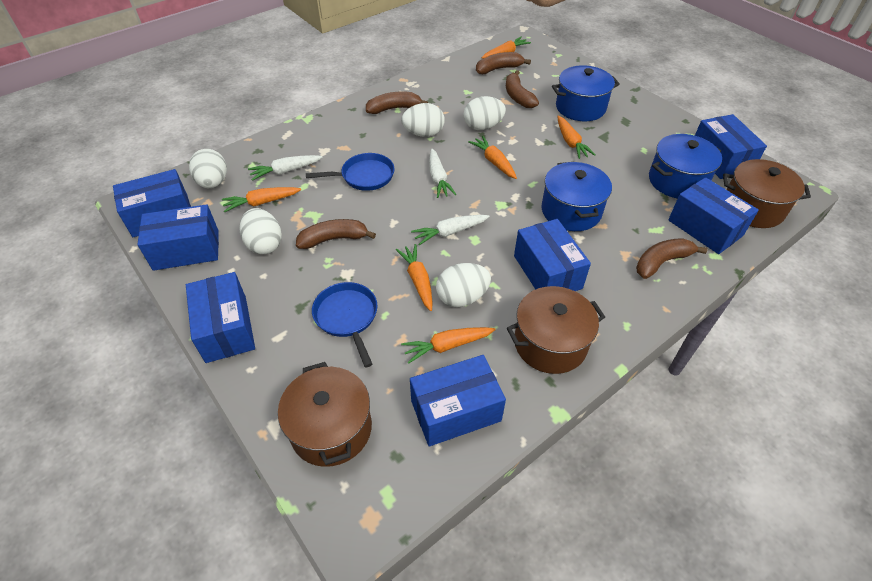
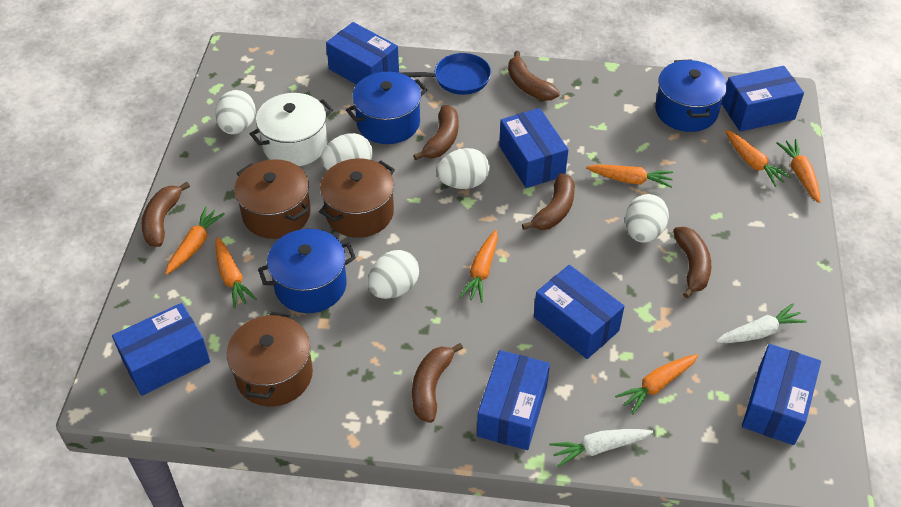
blue pan: 2 -> 1
brown banana: 5 -> 6
orange carrot: 6 -> 7
white carrot: 3 -> 2
white pot: 0 -> 1

